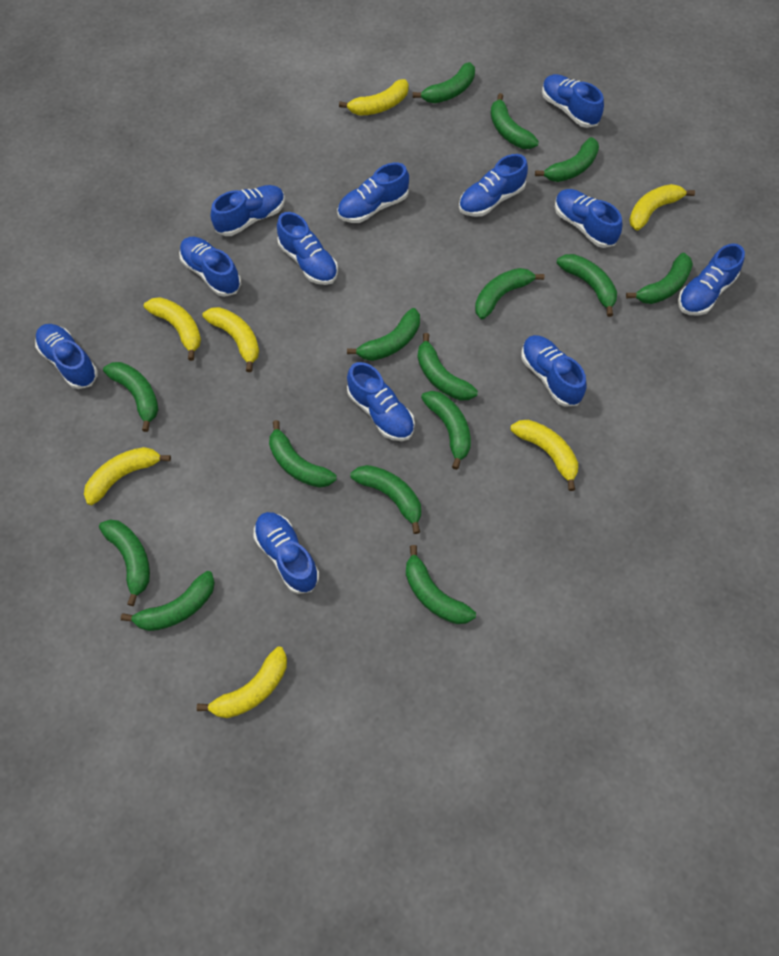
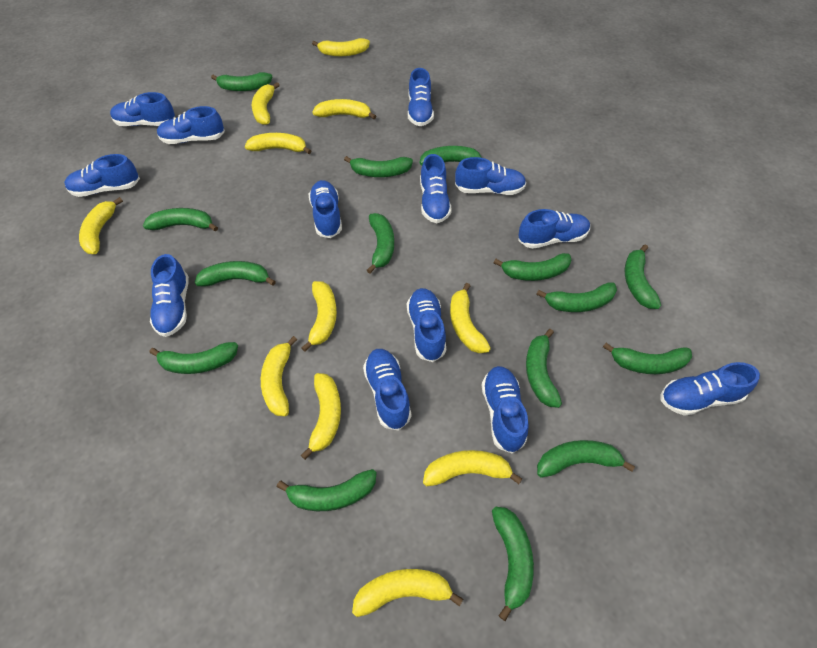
blue shoe: 12 -> 13
yellow banana: 7 -> 11

